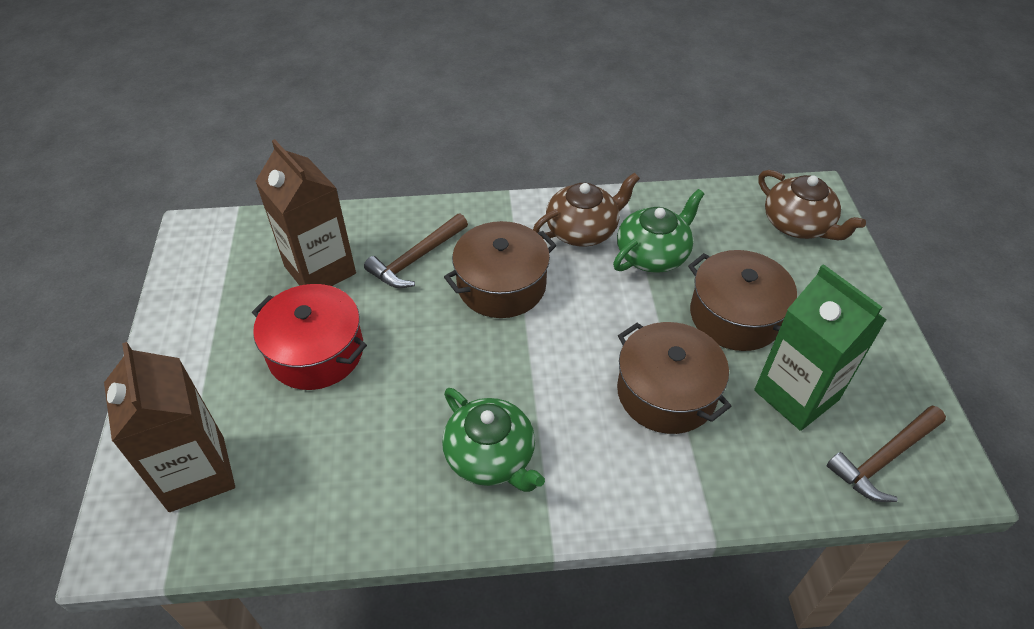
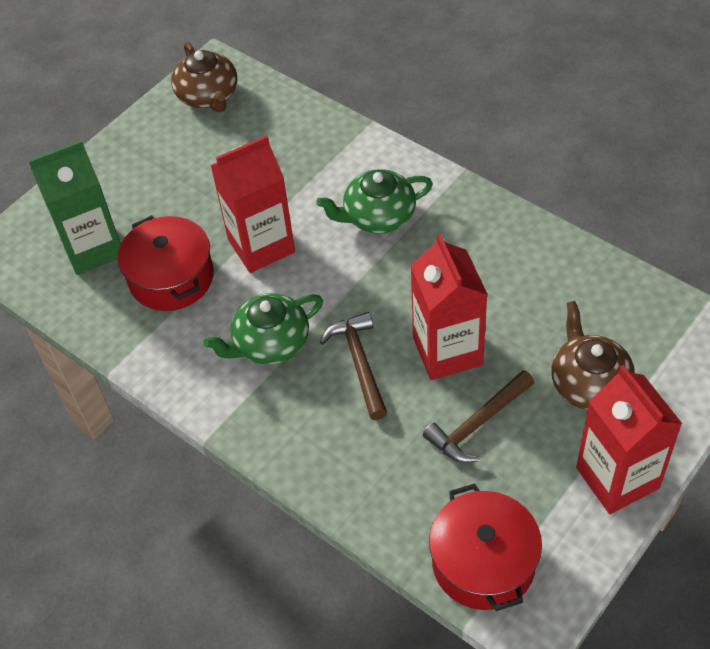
brown carton: 2 -> 0
brown pot: 3 -> 0
red carton: 0 -> 3
red pot: 1 -> 2

